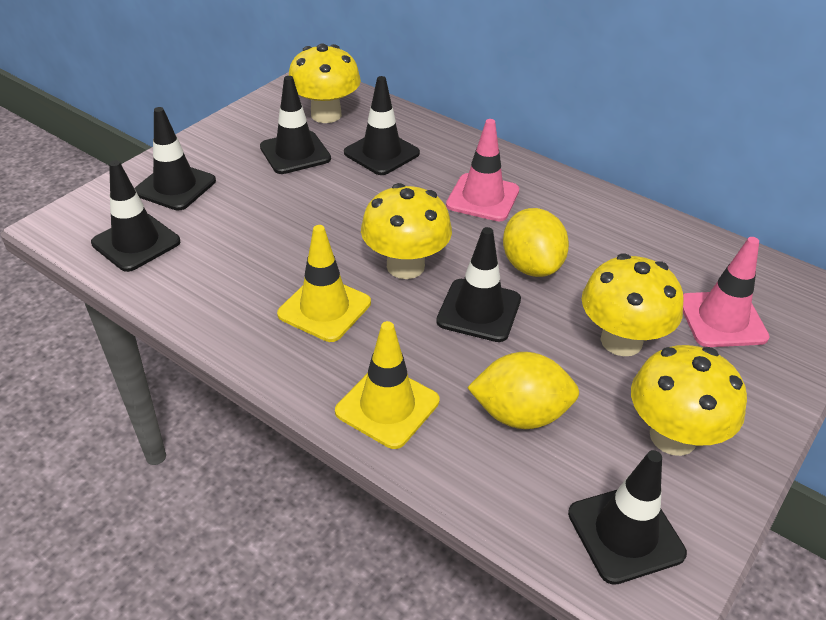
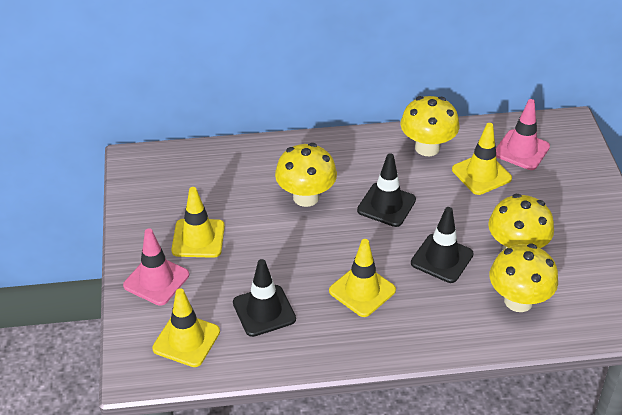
black traffic cone: 6 -> 3
yellow lemon: 2 -> 0
yellow traffic cone: 2 -> 4

